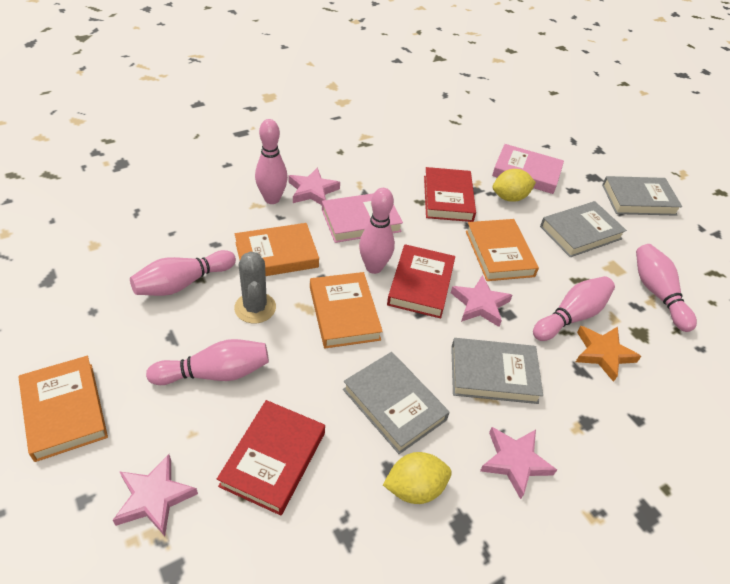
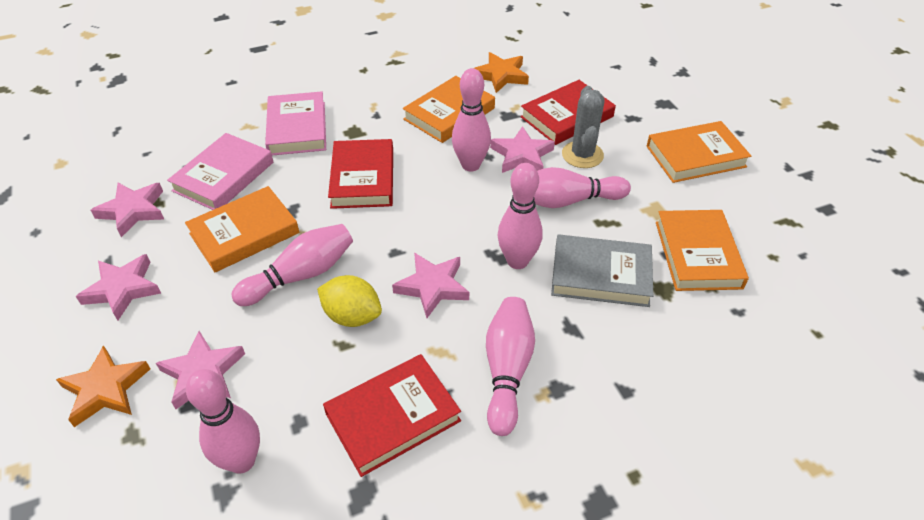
grey book: 4 -> 1
orange star: 1 -> 2
pink star: 4 -> 5
yellow lemon: 2 -> 1

